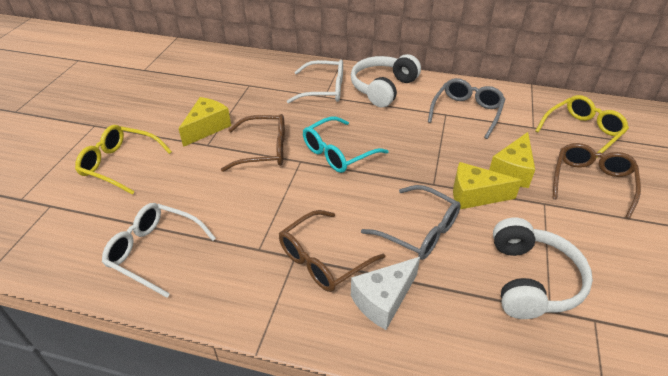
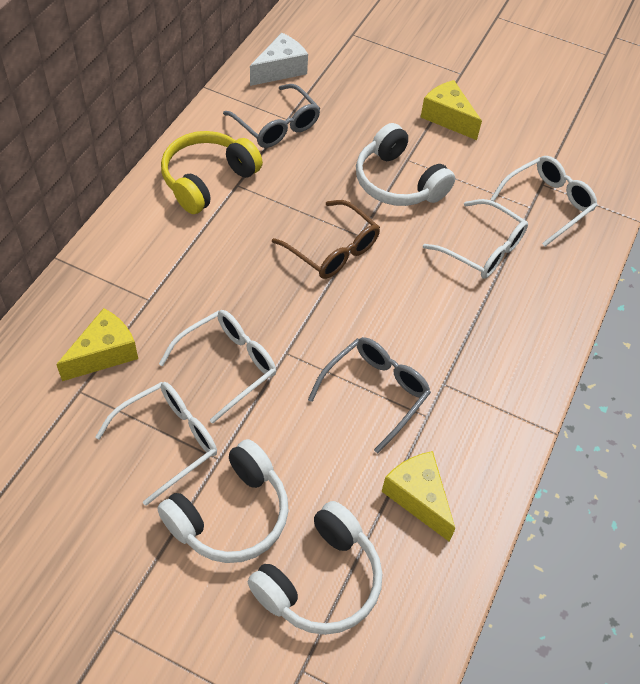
brown glasses: 3 -> 1
turquoise glasses: 1 -> 0
white glasses: 2 -> 4
white headphones: 2 -> 3
yellow glasses: 2 -> 0
yellow headphones: 0 -> 1

